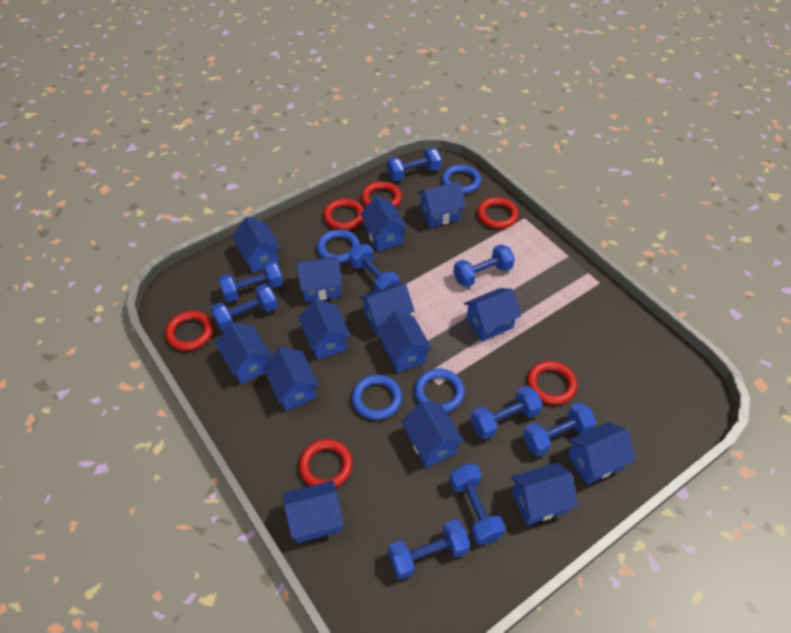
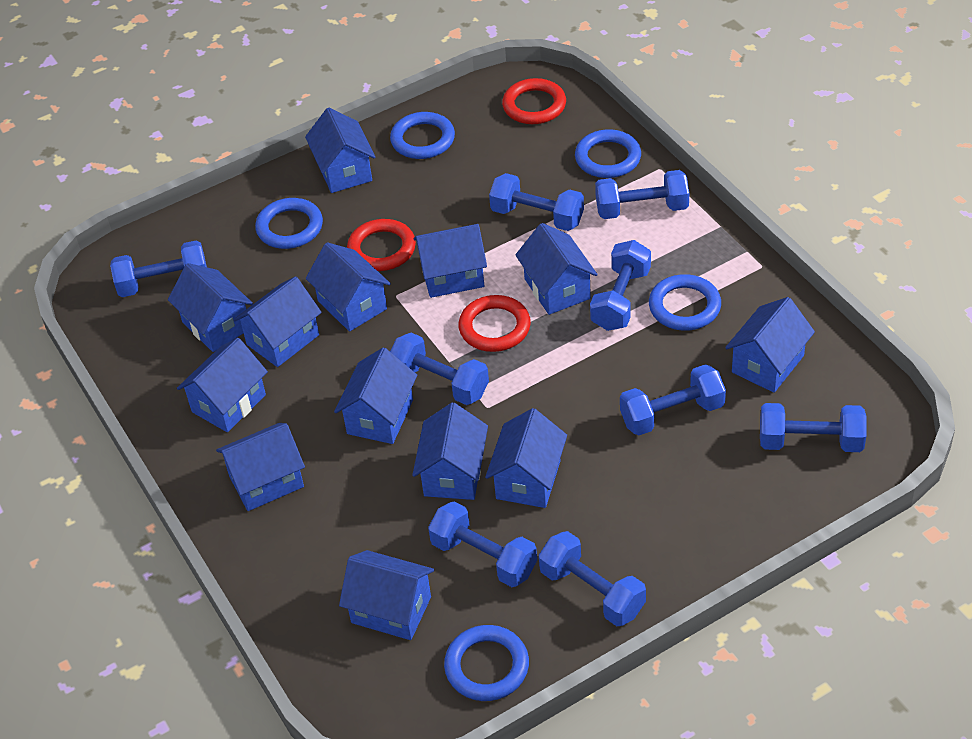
blue house: 14 -> 13
blue ring: 4 -> 5
red ring: 6 -> 3

